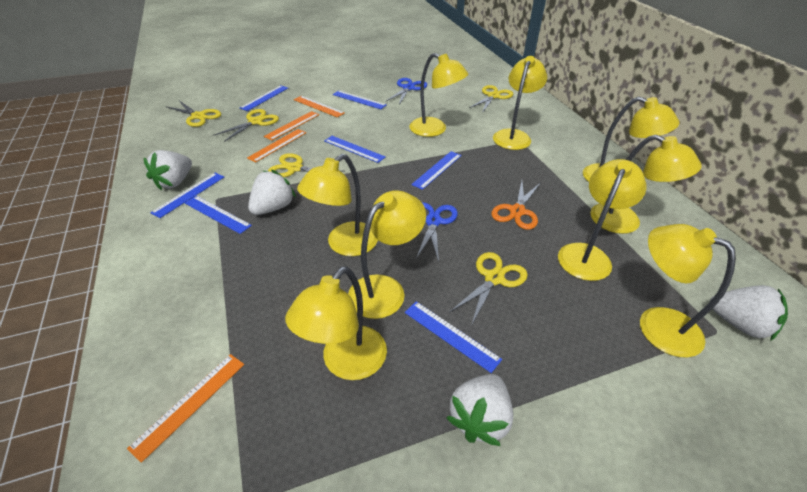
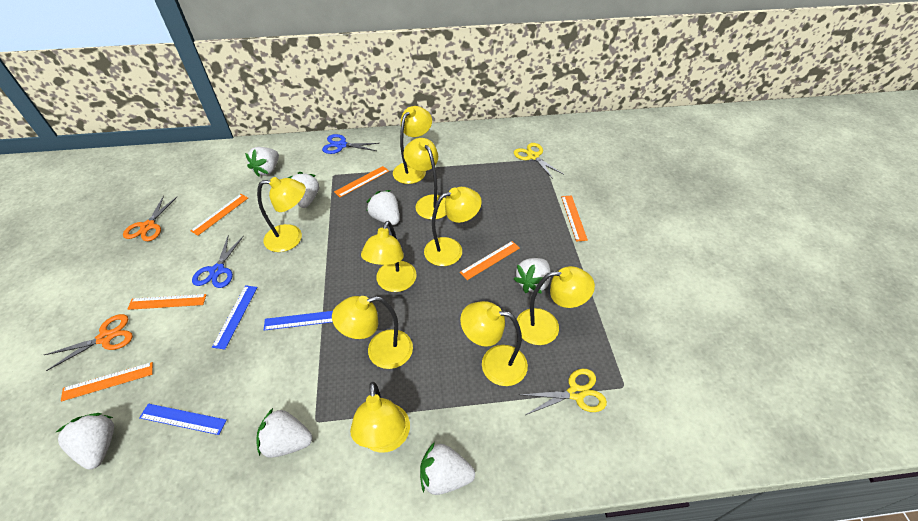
blue ruler: 7 -> 3
orange ruler: 4 -> 6
orange scissors: 1 -> 2
white strawberry: 4 -> 7
yellow scissors: 5 -> 2

